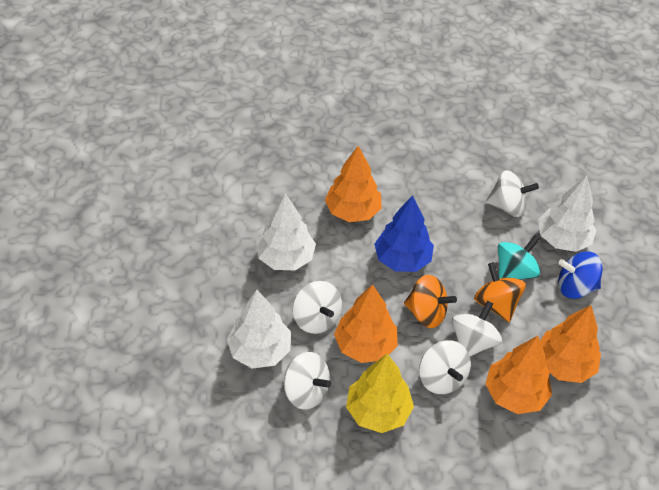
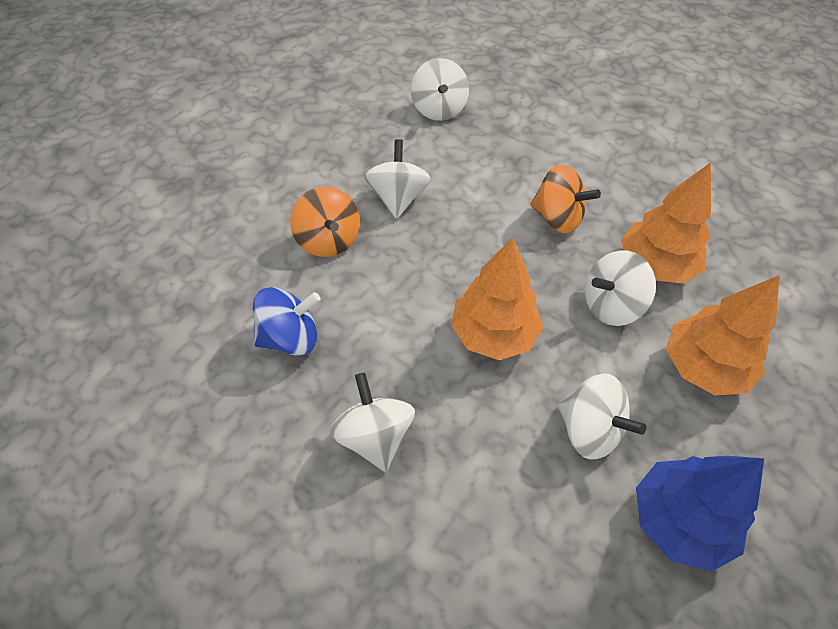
orange tree: 4 -> 3
turquoise spinning top: 1 -> 0
white tree: 3 -> 0
yellow tree: 1 -> 0

